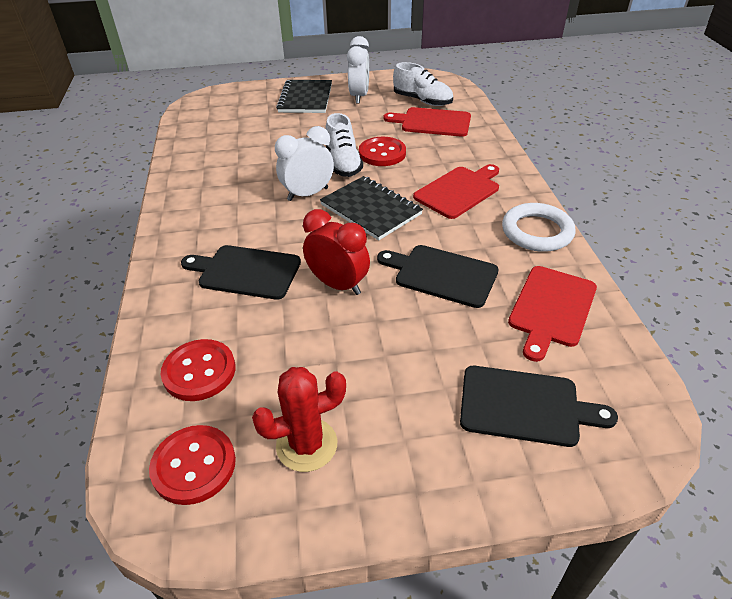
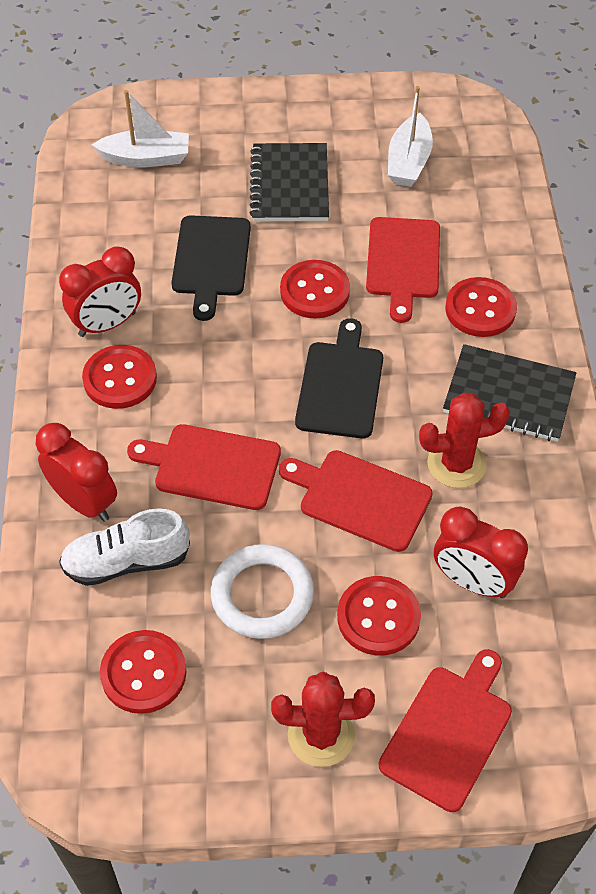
black cutting board: 3 -> 2
red button: 3 -> 5
red cactus: 1 -> 2
red clock: 1 -> 3
red cutting board: 3 -> 4
white boat: 0 -> 2
white clock: 2 -> 0
white shoe: 2 -> 1

